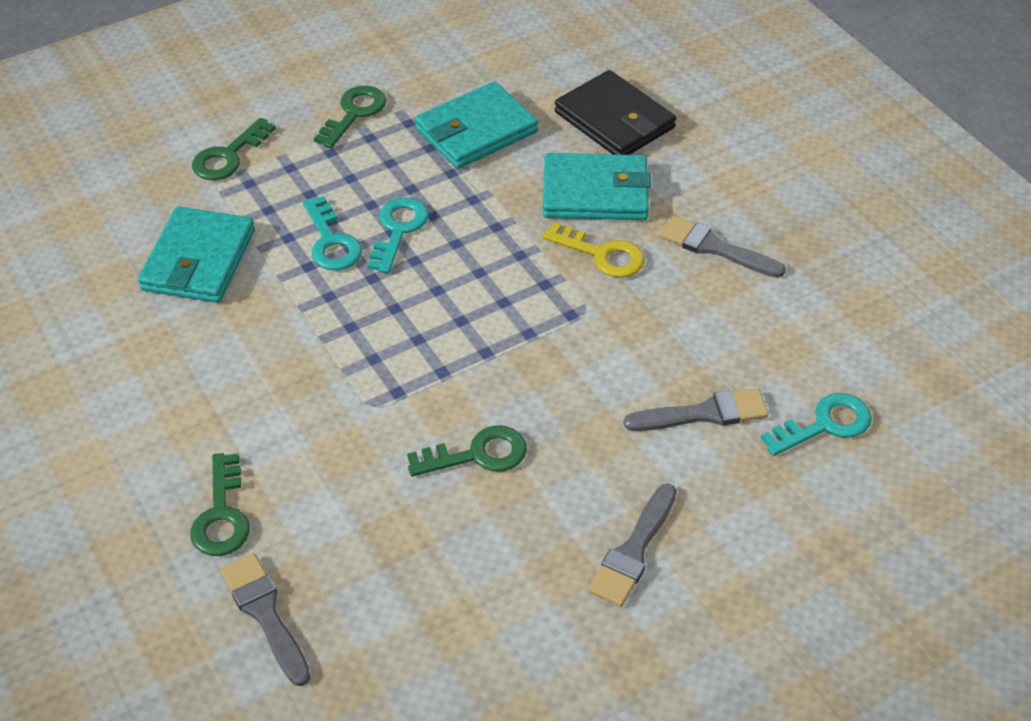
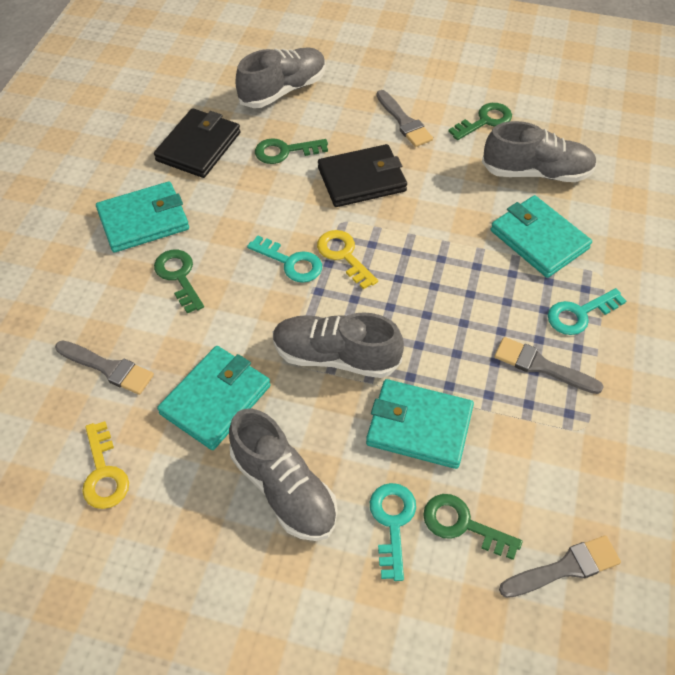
black wallet: 1 -> 2
grey shoe: 0 -> 4
turquoise wallet: 3 -> 4
yellow key: 1 -> 2

